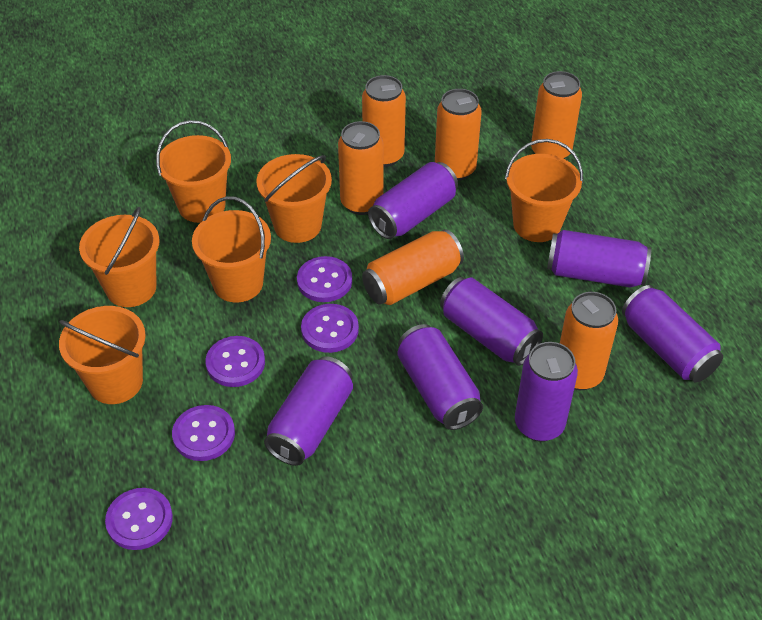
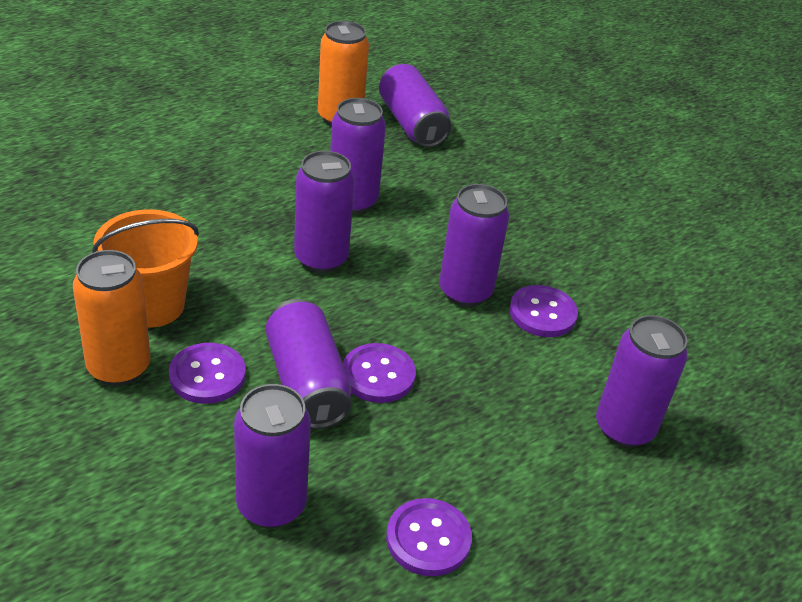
orange bucket: 6 -> 1
orange can: 6 -> 2
purple button: 5 -> 4

